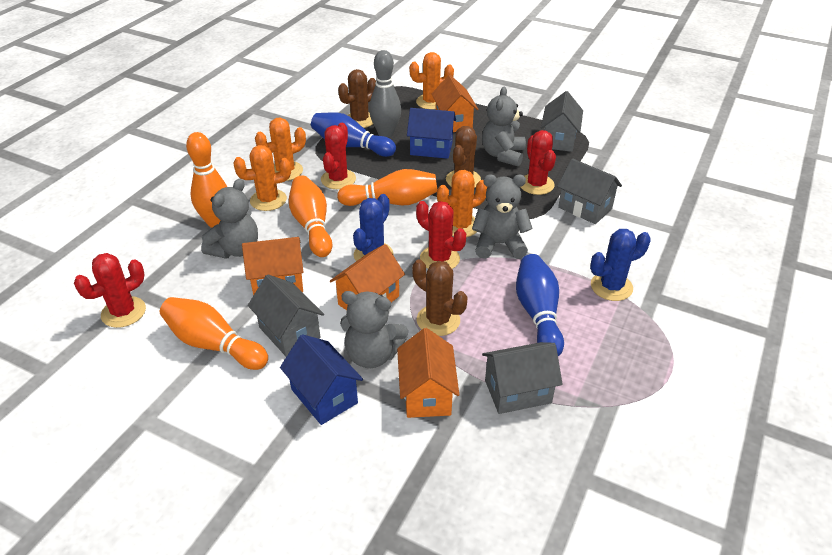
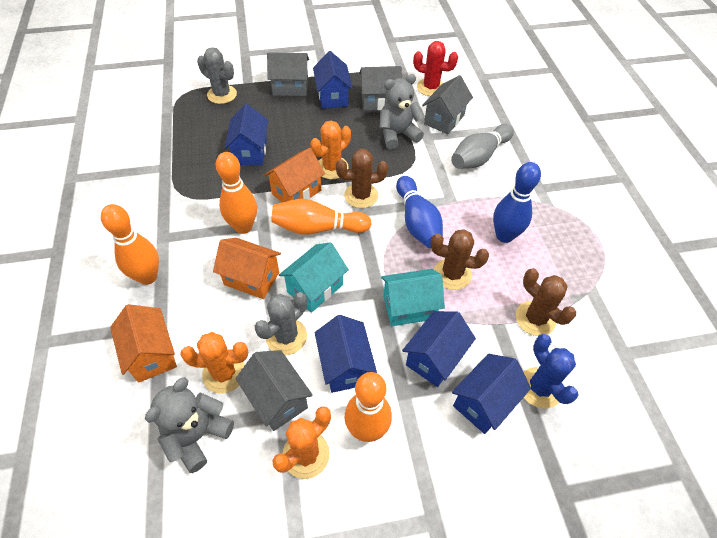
blue cactus: 2 -> 1
blue house: 2 -> 5
grey cactus: 0 -> 2
grey teddy bear: 4 -> 2
orange cactus: 4 -> 3
orange house: 4 -> 3
red cactus: 4 -> 1
turquoise house: 0 -> 2

